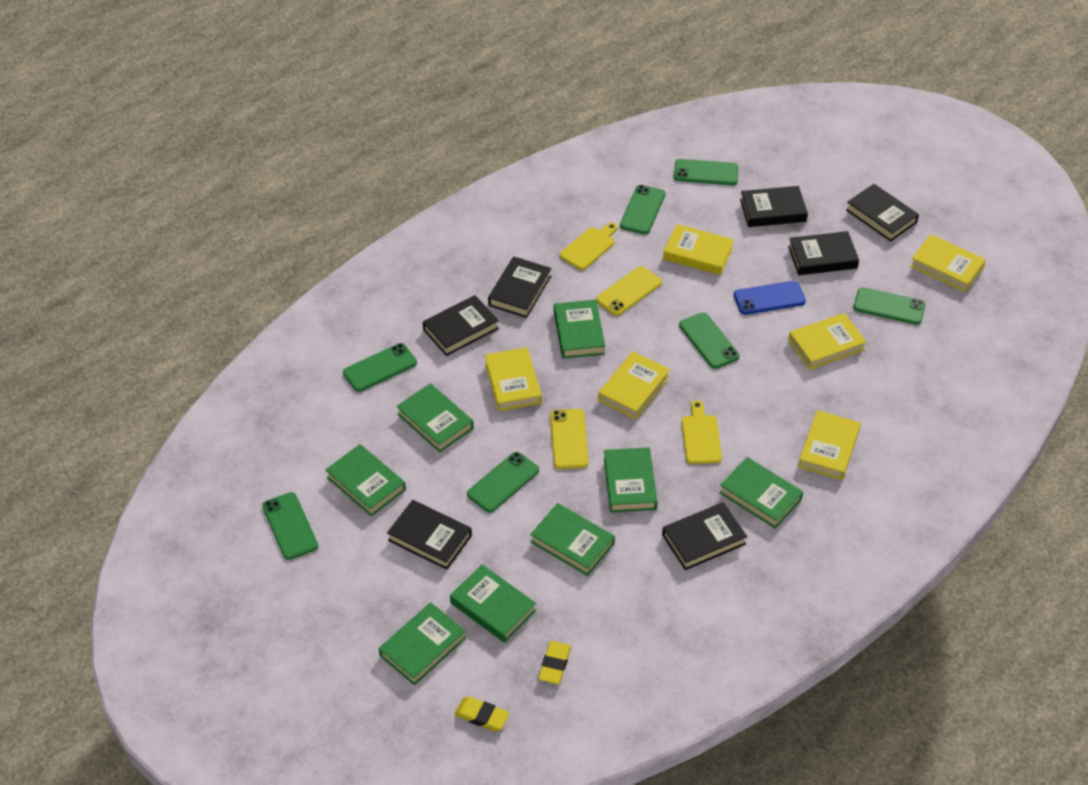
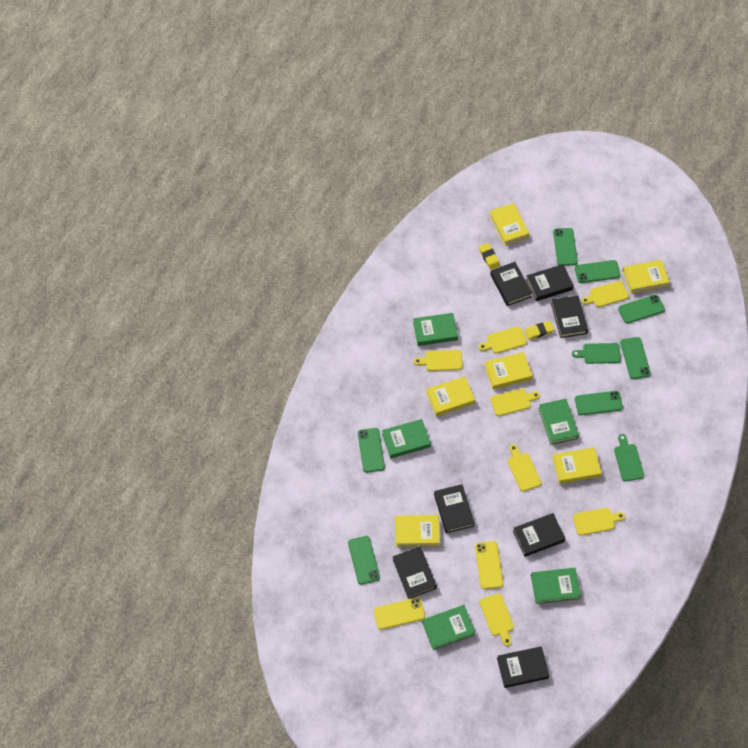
blue phone: 1 -> 0
green book: 8 -> 5
green cutting board: 0 -> 2
yellow cutting board: 2 -> 7

